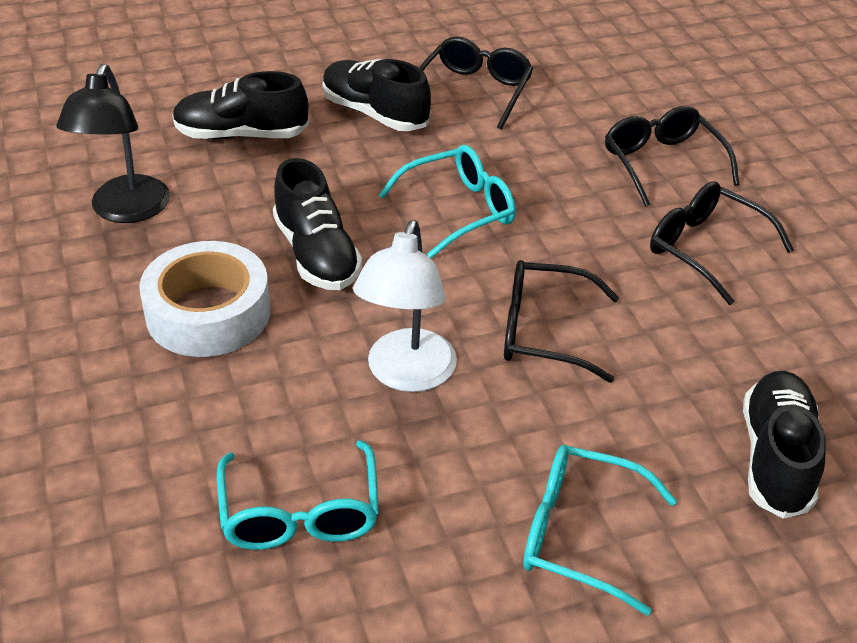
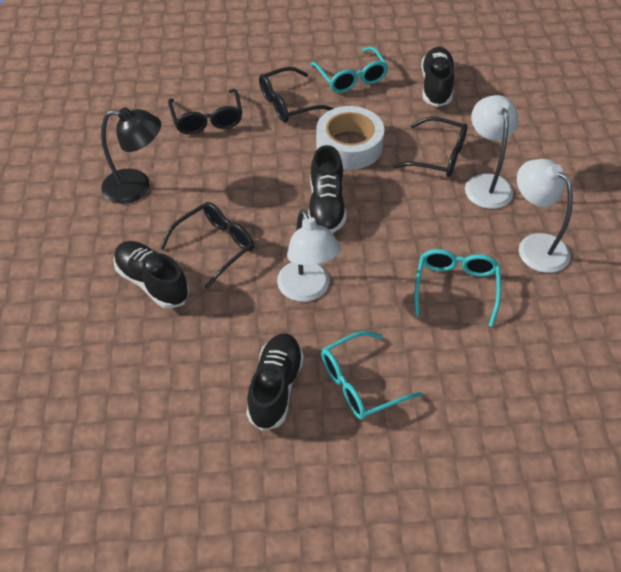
white lamp: 1 -> 3

